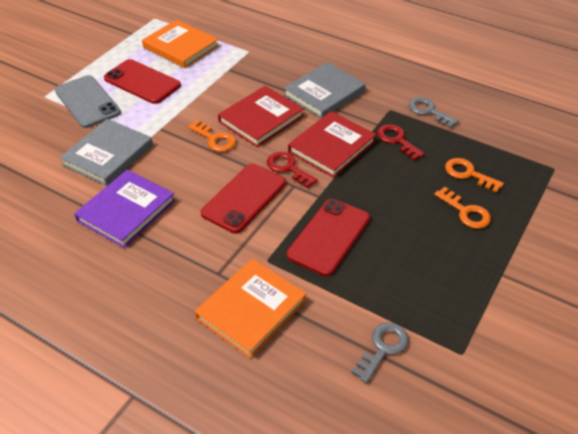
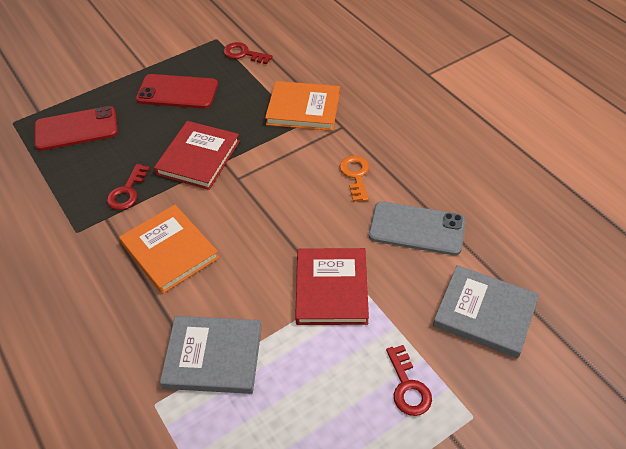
grey key: 2 -> 0
orange key: 3 -> 1
purple book: 1 -> 0
red key: 2 -> 3
red phone: 3 -> 2

